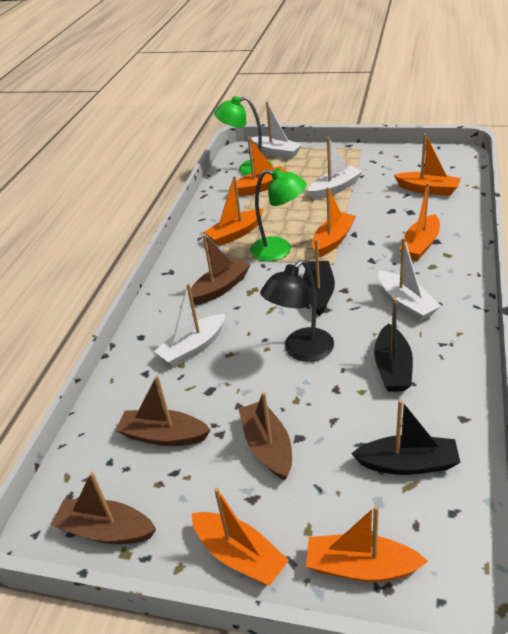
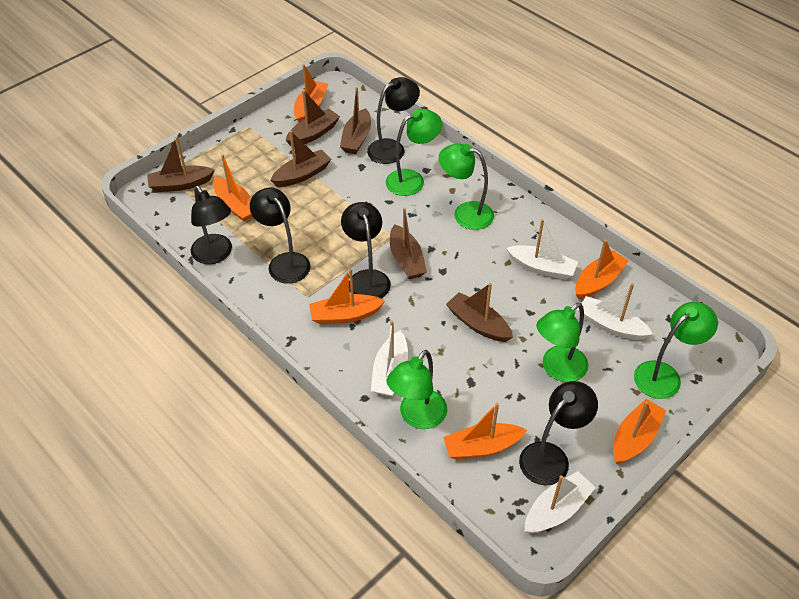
black boat: 3 -> 0
black lamp: 1 -> 5
brown boat: 4 -> 6
green lamp: 2 -> 5
orange boat: 7 -> 6

